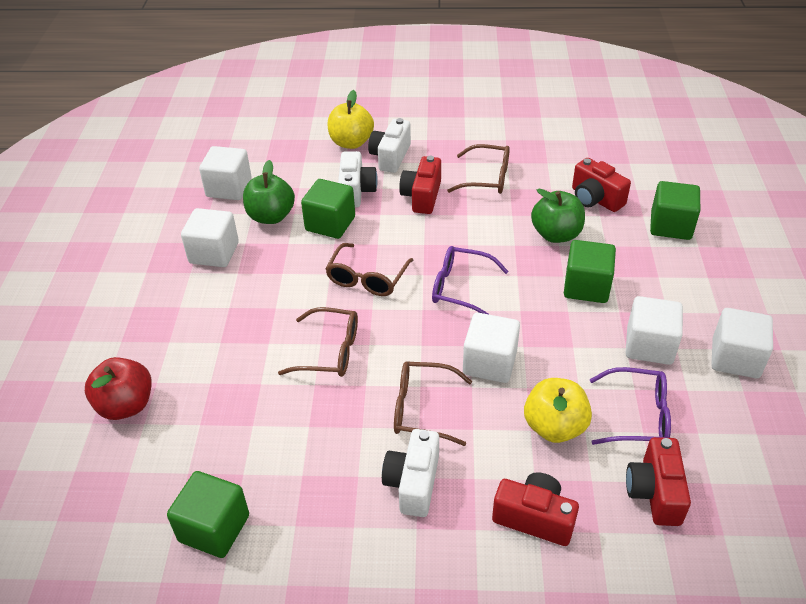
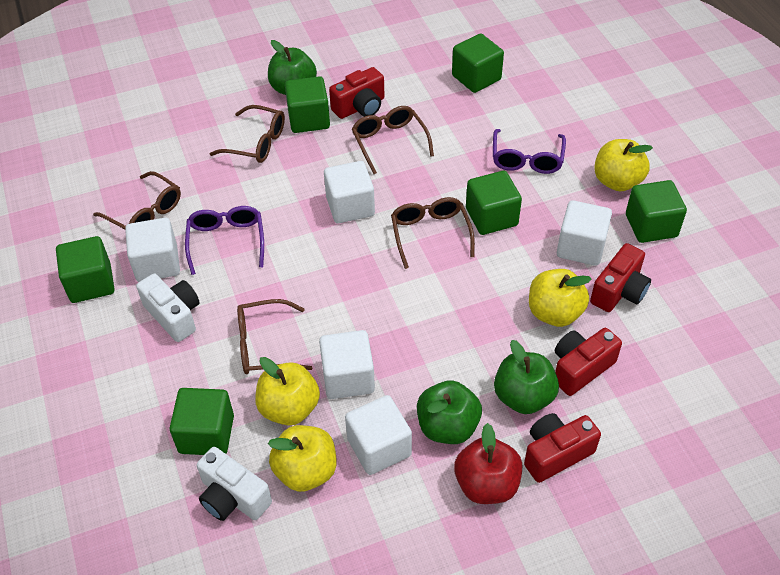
brown glasses: 4 -> 5
green apple: 2 -> 3
green cube: 4 -> 6
white camera: 3 -> 2
yellow apple: 2 -> 4

